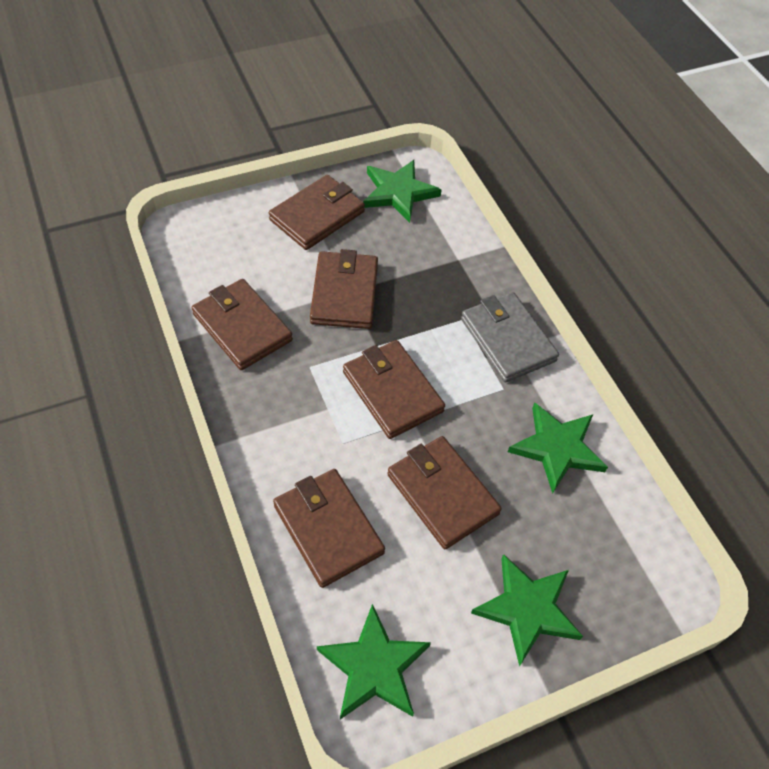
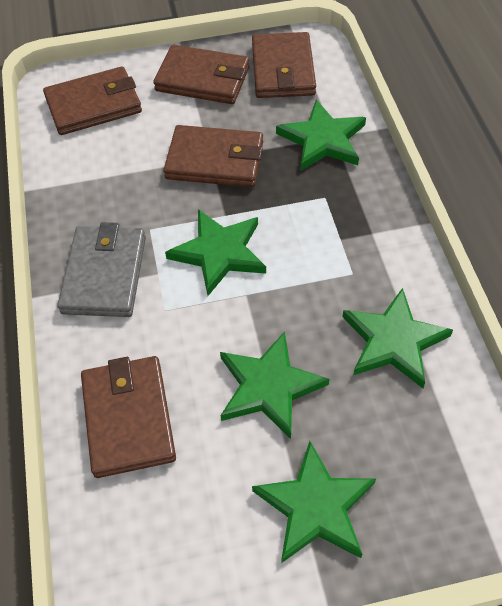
brown wallet: 6 -> 5
green star: 4 -> 5

